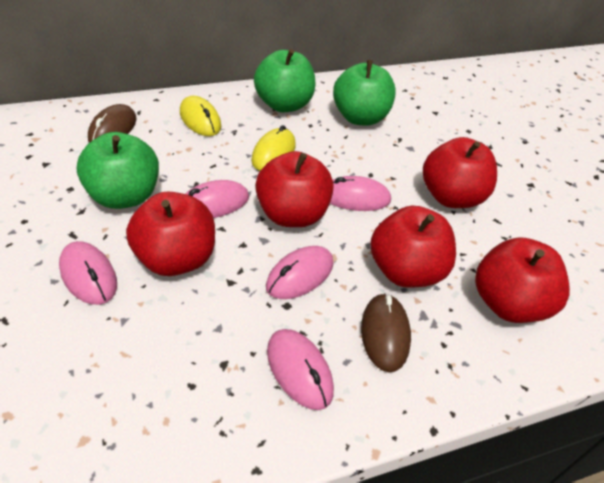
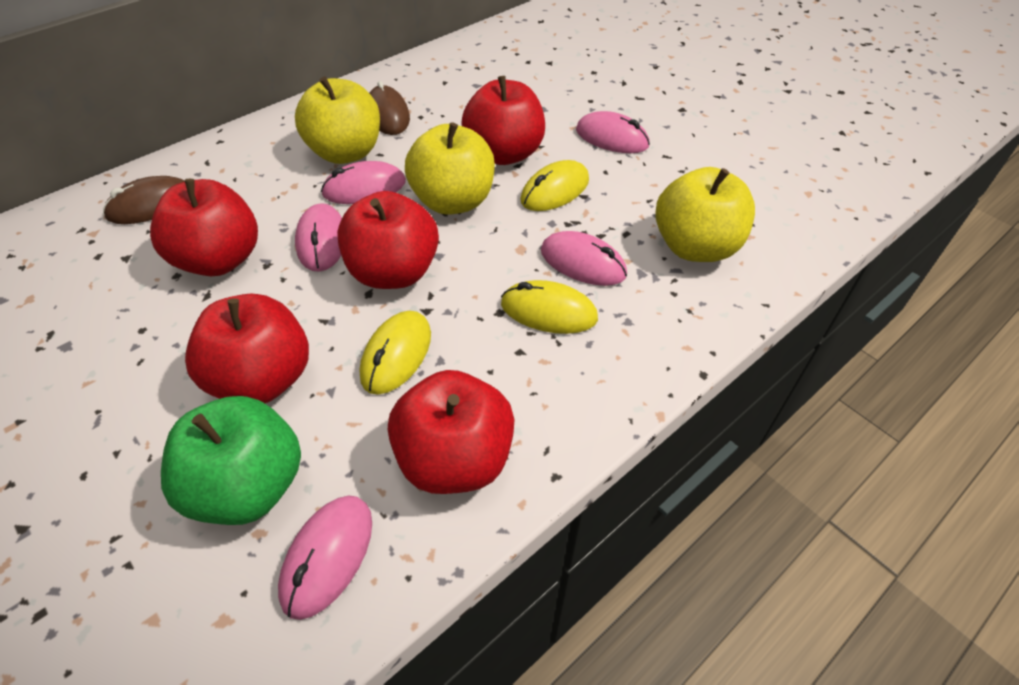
green apple: 3 -> 1
yellow apple: 0 -> 3
yellow mouse: 2 -> 3

